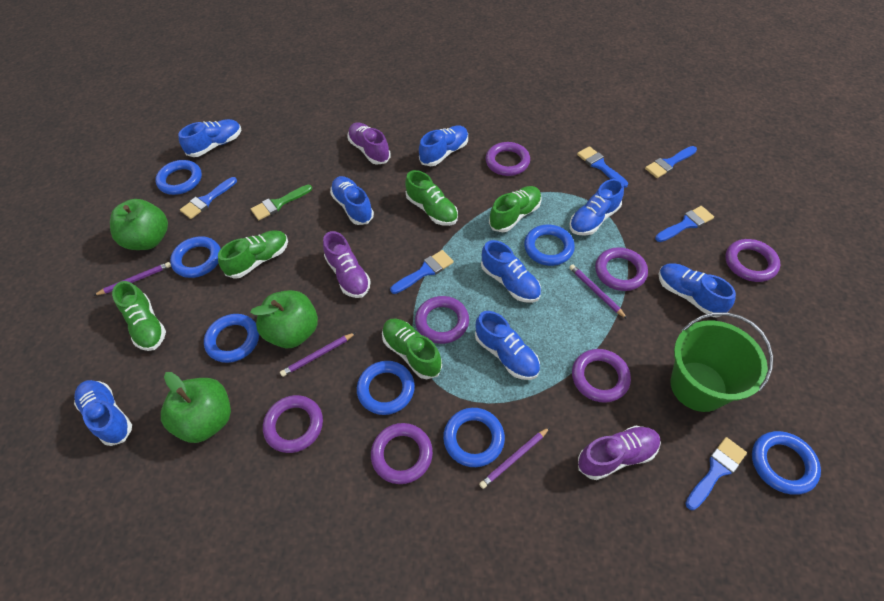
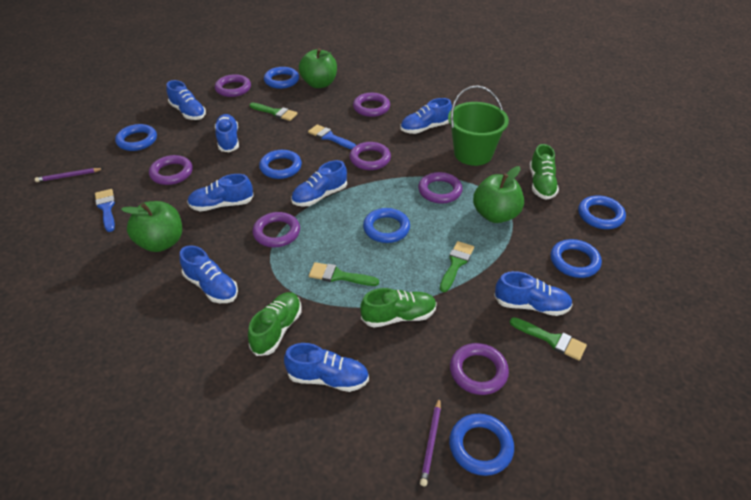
blue brush: 6 -> 2
green brush: 1 -> 4
green shoe: 5 -> 3
purple pencil: 4 -> 2
purple shoe: 3 -> 0

